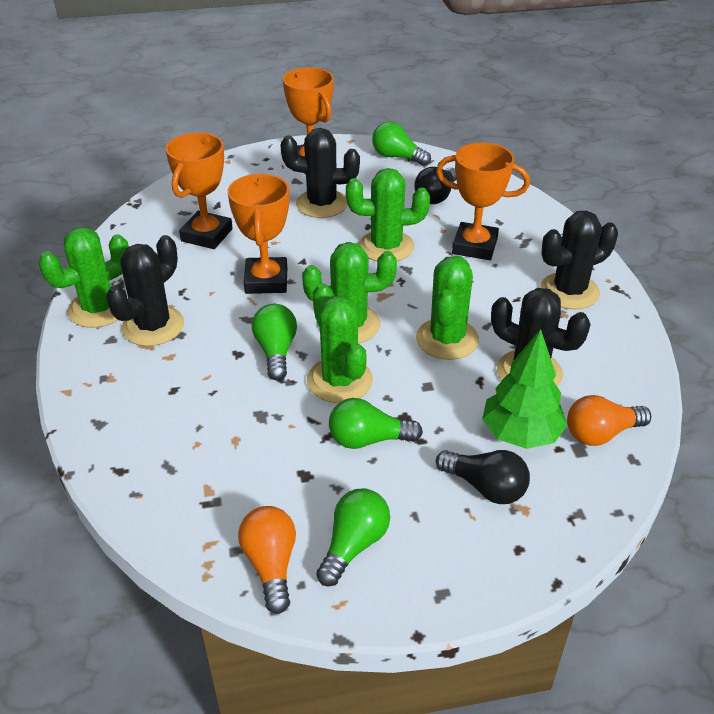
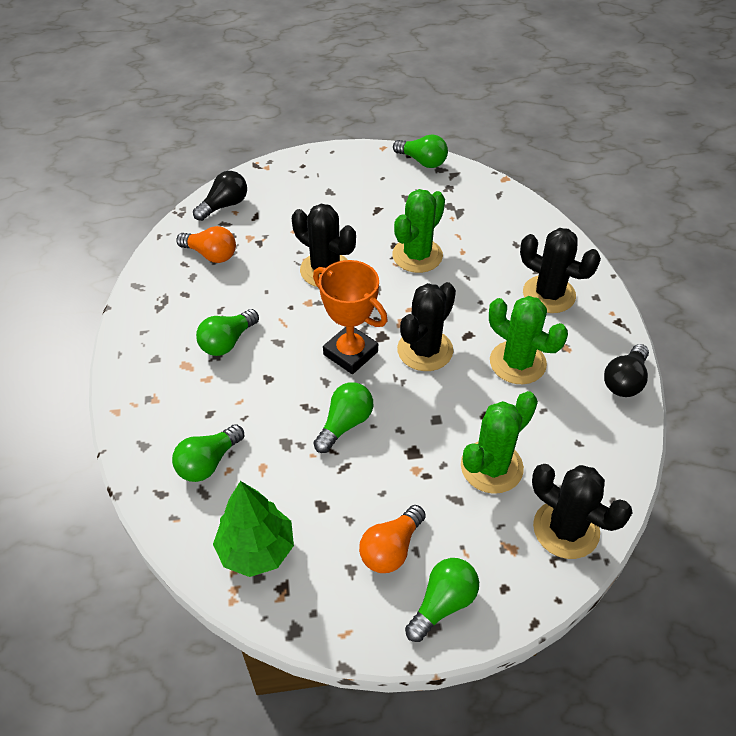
green cactus: 5 -> 3
green light bulb: 4 -> 5
orange trophy: 4 -> 1

